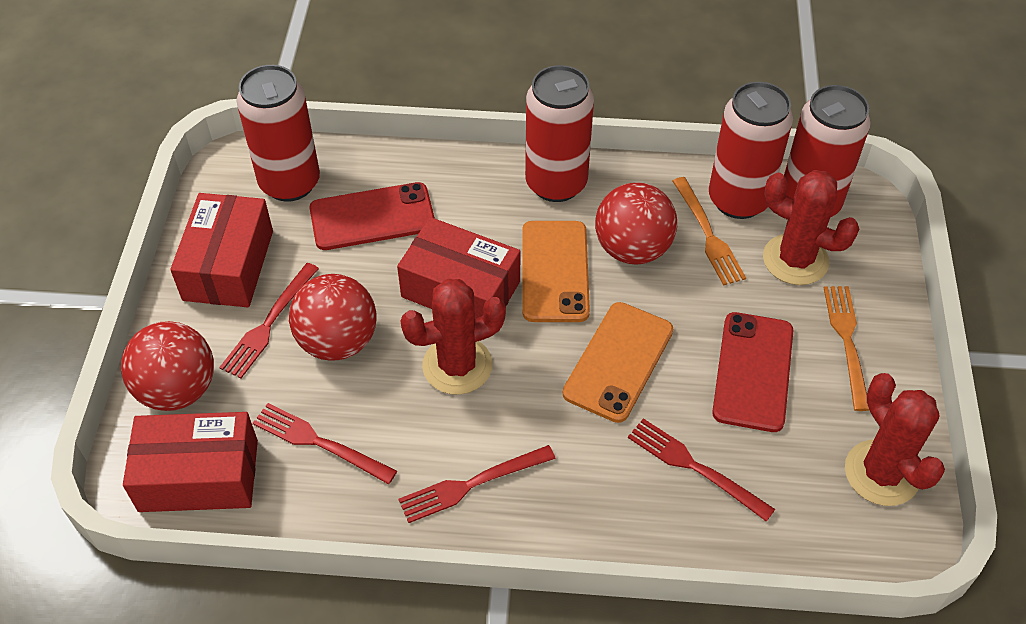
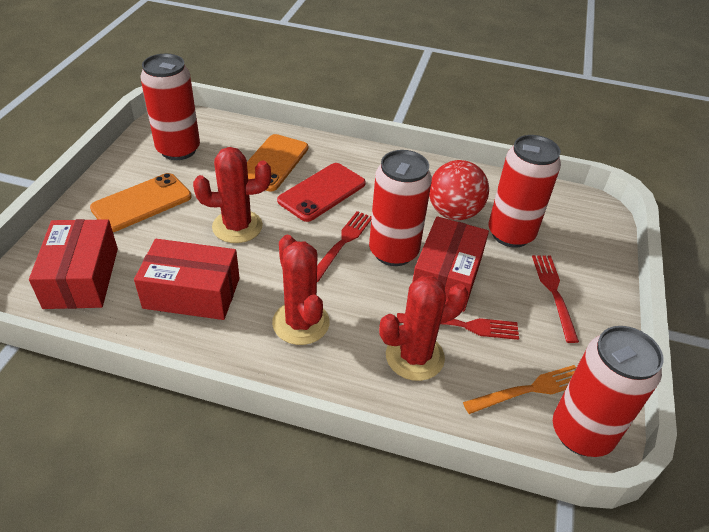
orange fork: 2 -> 1
red ball: 3 -> 1
red fork: 4 -> 3
red phone: 2 -> 1

